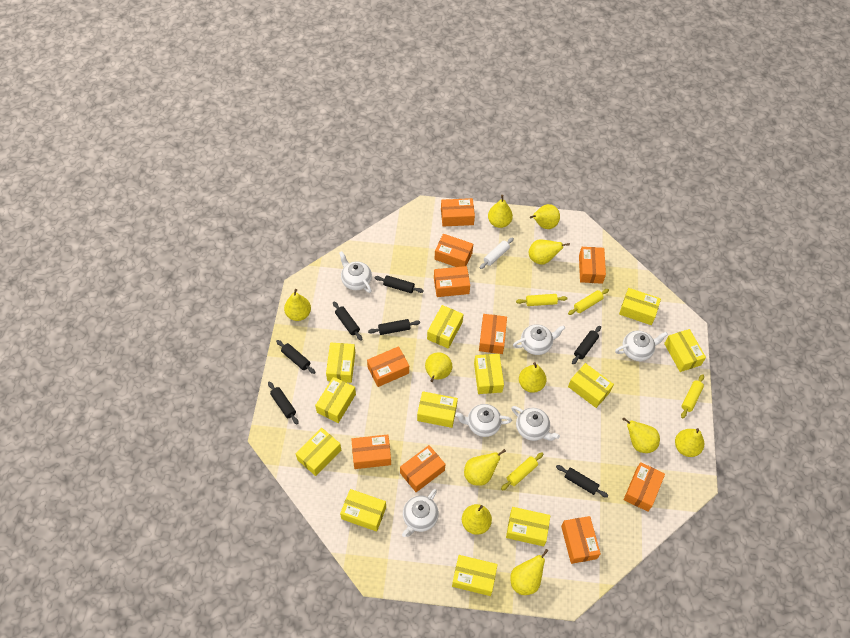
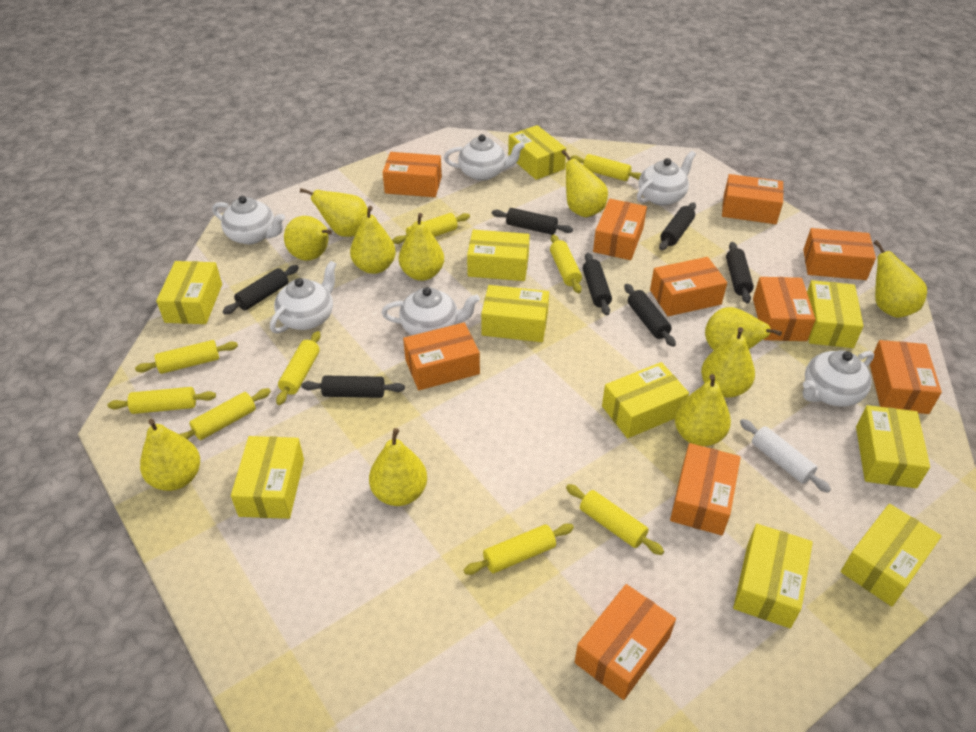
yellow box: 12 -> 10
yellow rolling pin: 4 -> 9

